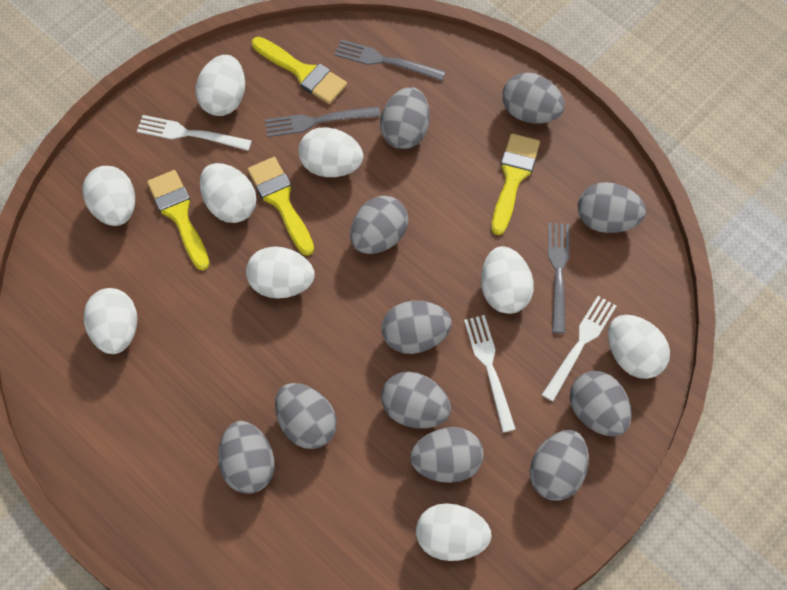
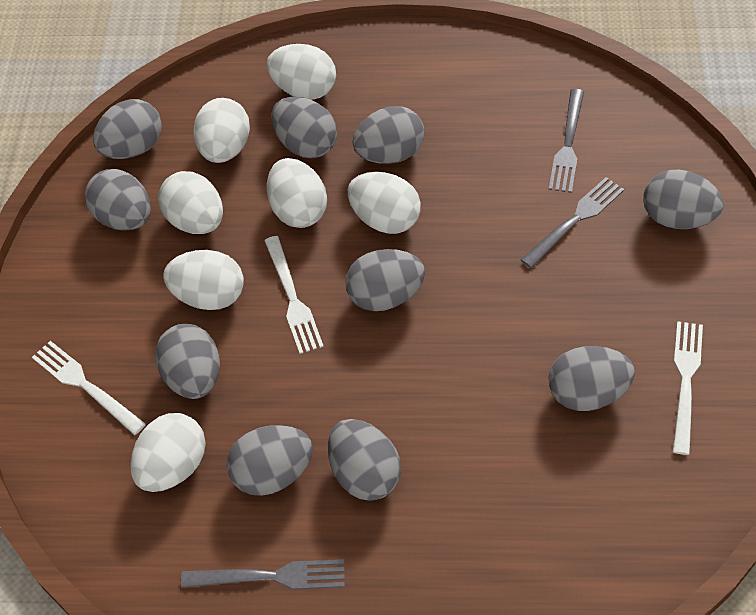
grey egg: 11 -> 10
white egg: 9 -> 7
yellow brush: 4 -> 0

